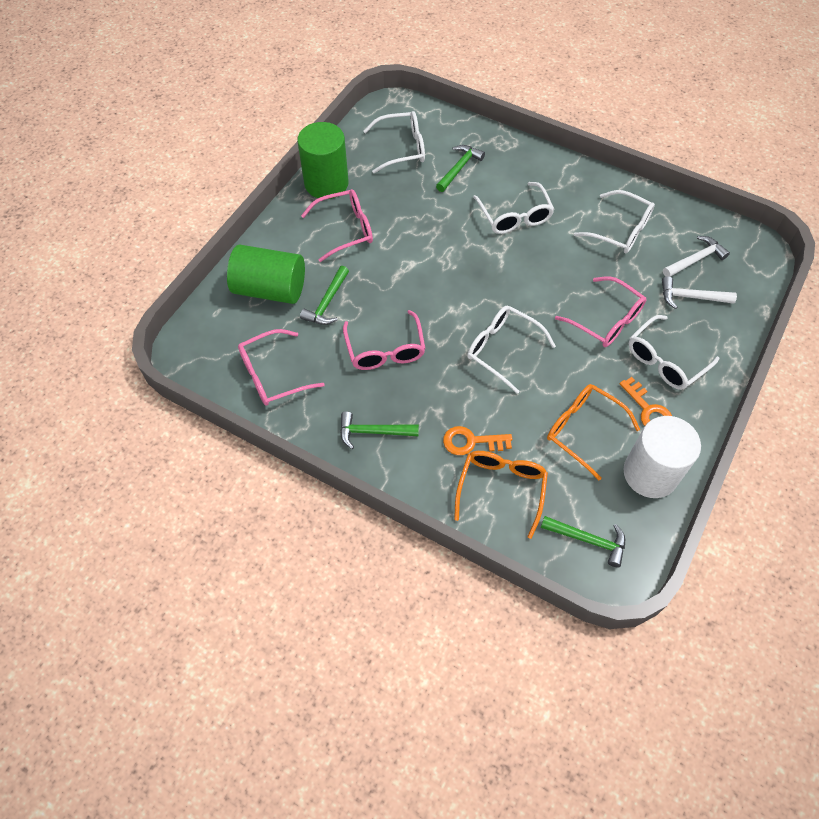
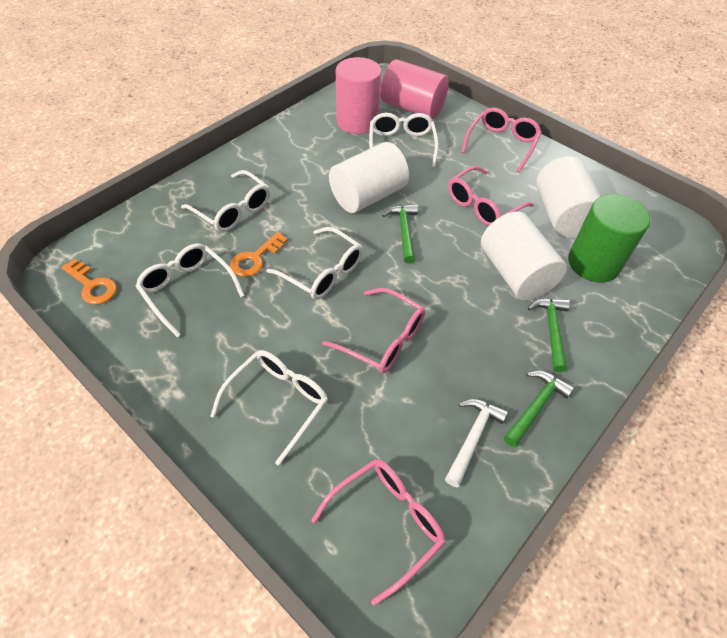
green cylinder: 2 -> 1
green hammer: 4 -> 3
orange glasses: 2 -> 0
pink cylinder: 0 -> 2
white cylinder: 1 -> 3
white hammer: 2 -> 1

